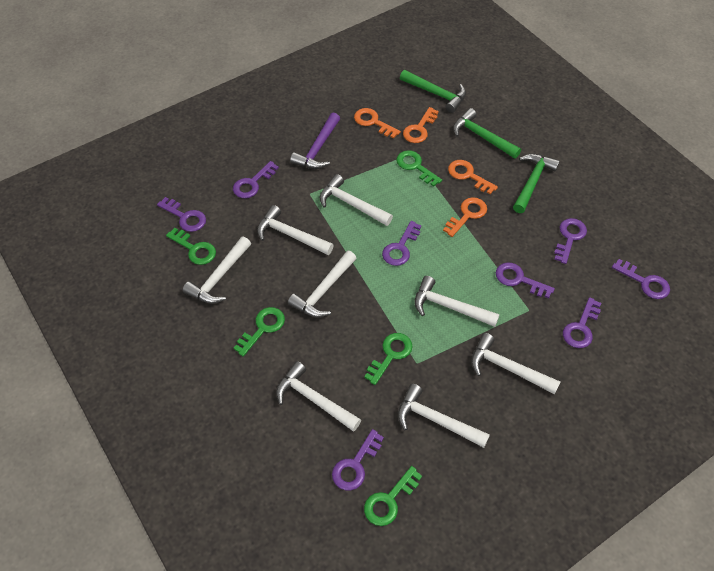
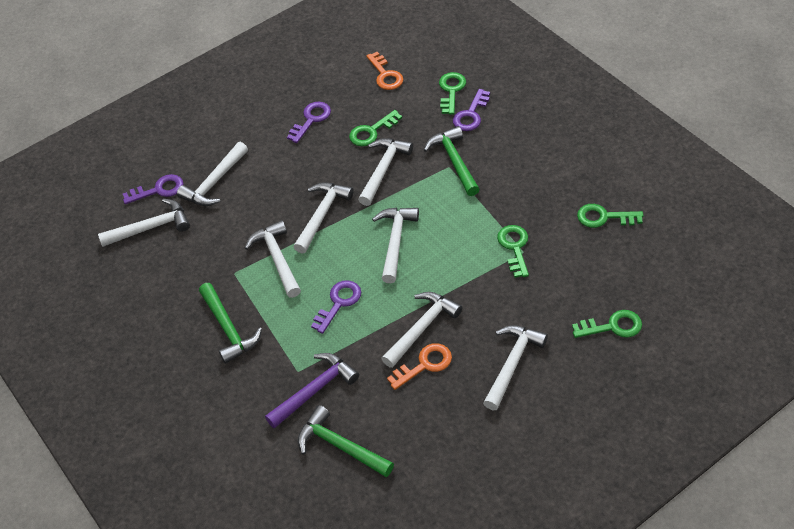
orange key: 4 -> 2
purple key: 8 -> 4

